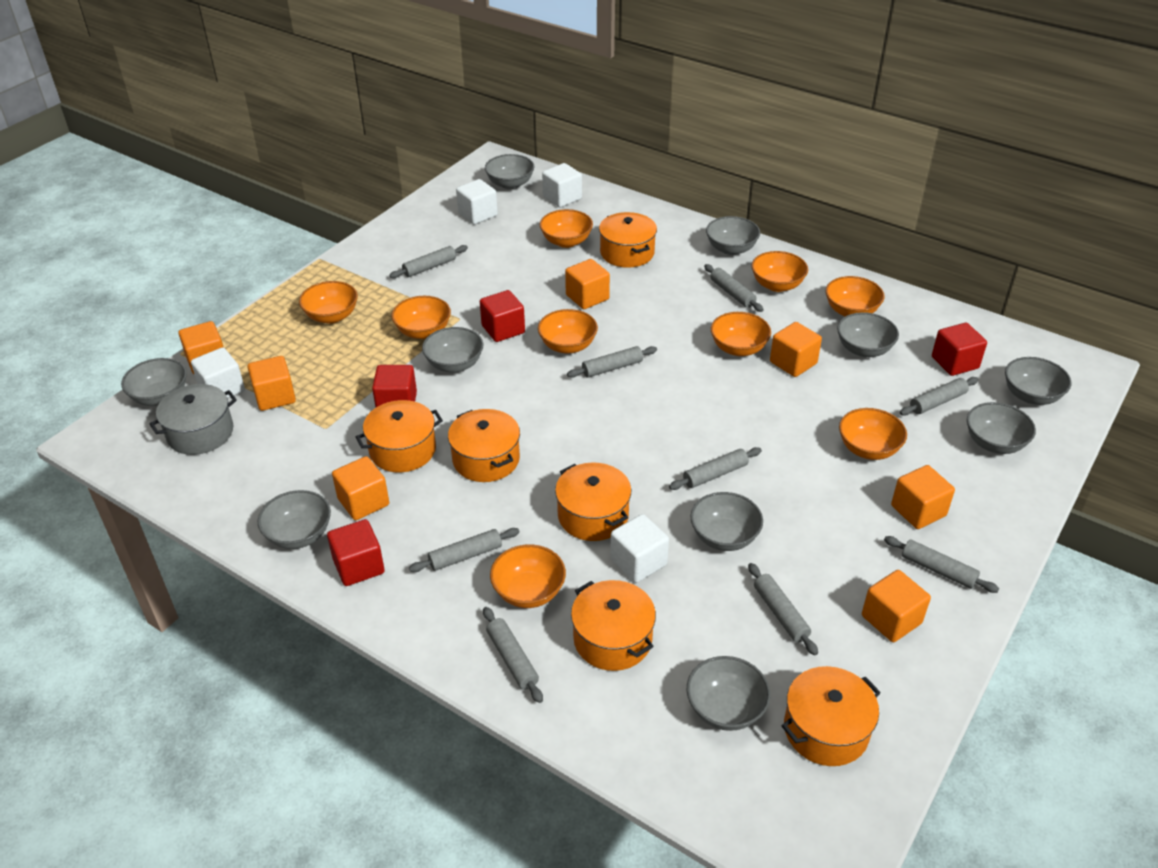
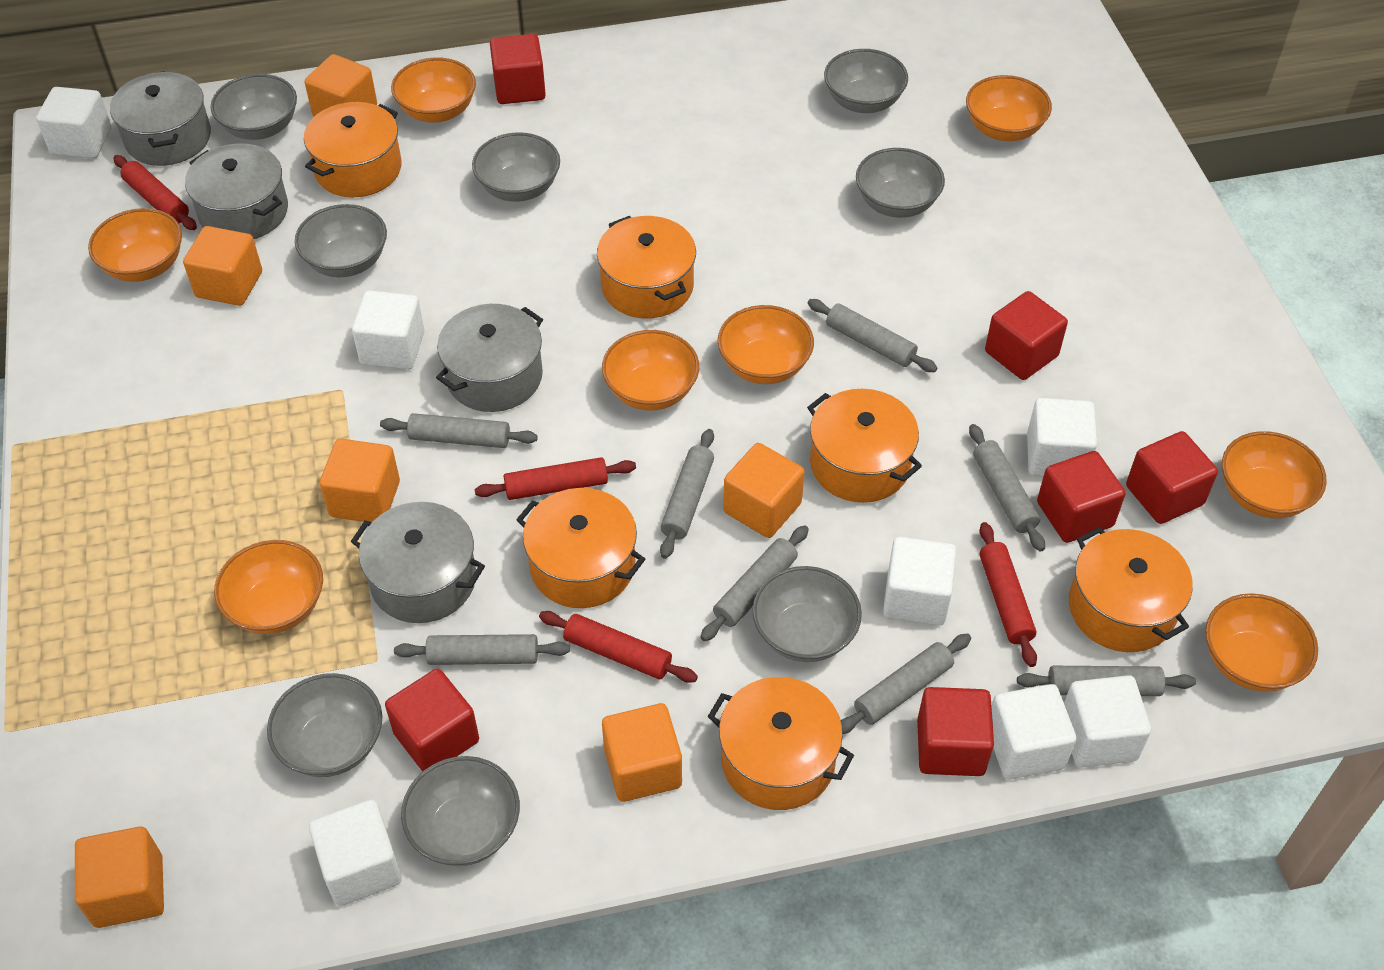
grey bowl: 10 -> 8
grey pot: 1 -> 4
grey rolling pin: 9 -> 8
orange bowl: 9 -> 8
orange cube: 7 -> 6
red cube: 4 -> 6
red rolling pin: 0 -> 4
white cube: 4 -> 7

